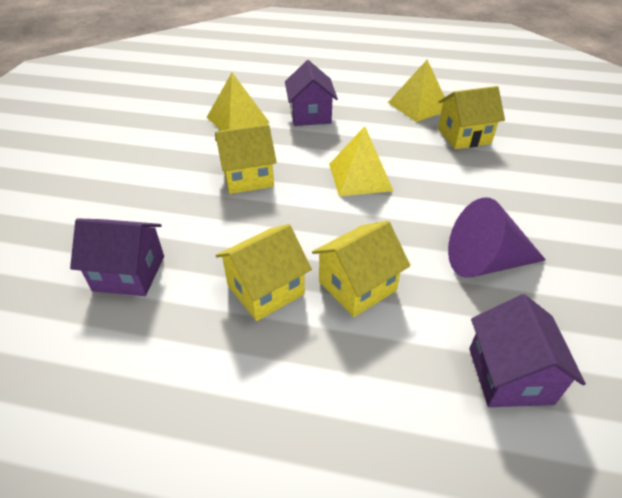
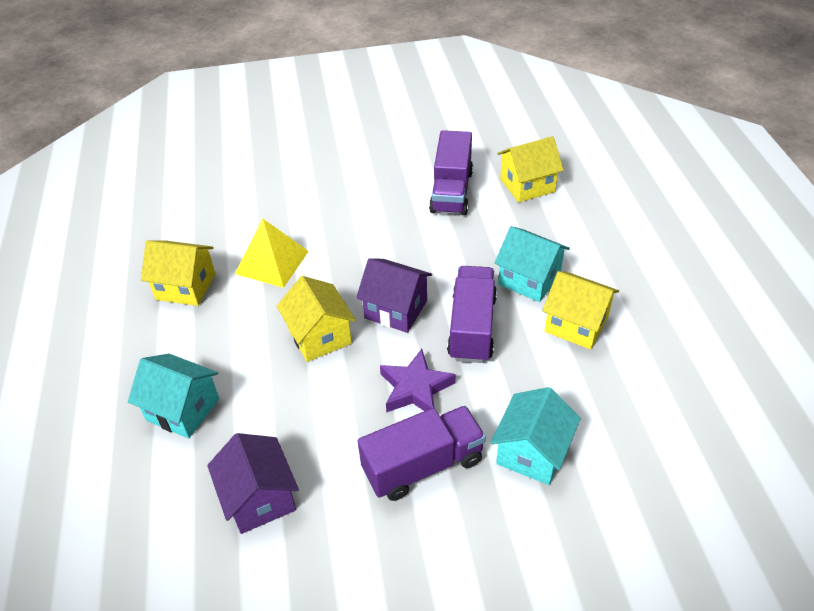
purple cone: 1 -> 0
purple house: 3 -> 2
purple star: 0 -> 1
purple truck: 0 -> 3
turquoise house: 0 -> 3
yellow pyramid: 3 -> 1

